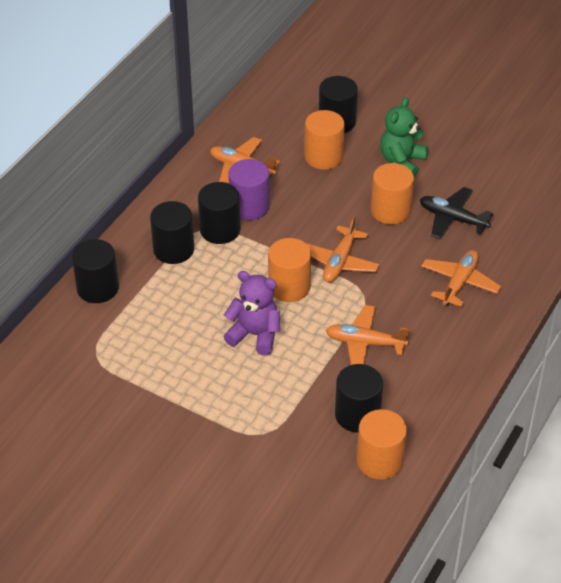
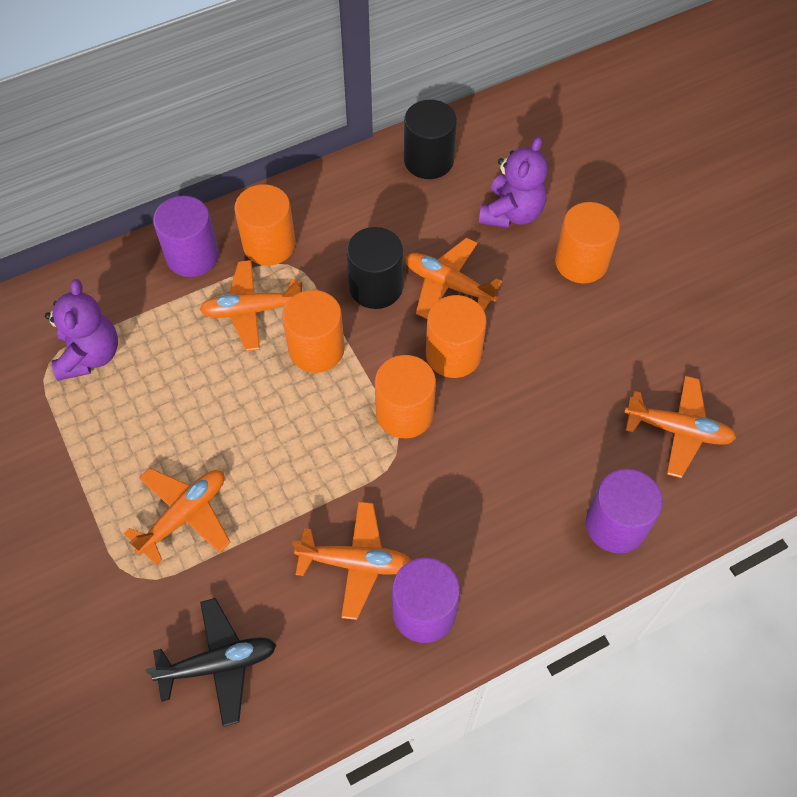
black cylinder: 5 -> 2
green teddy bear: 1 -> 0
orange cylinder: 4 -> 5
orange plane: 4 -> 5
purple cylinder: 1 -> 3
purple teddy bear: 1 -> 2

